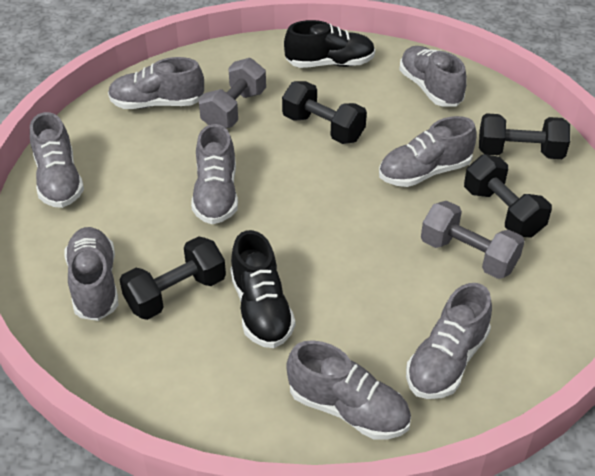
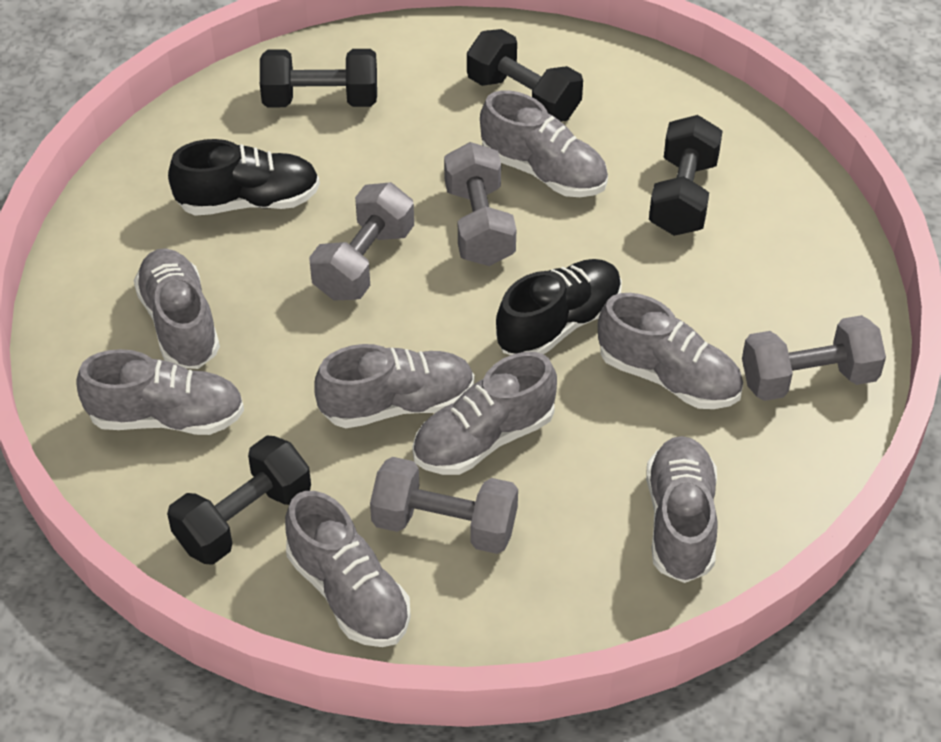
grey dumbbell: 2 -> 4

